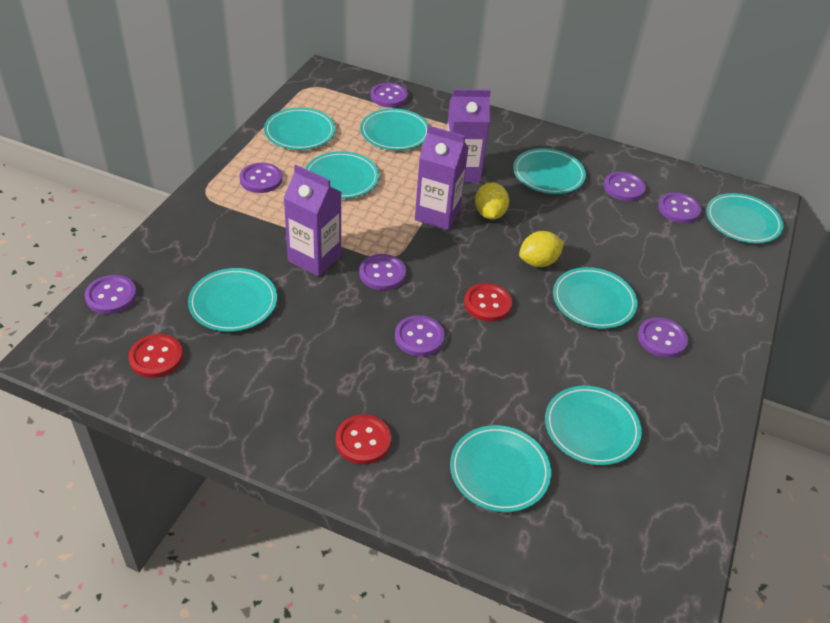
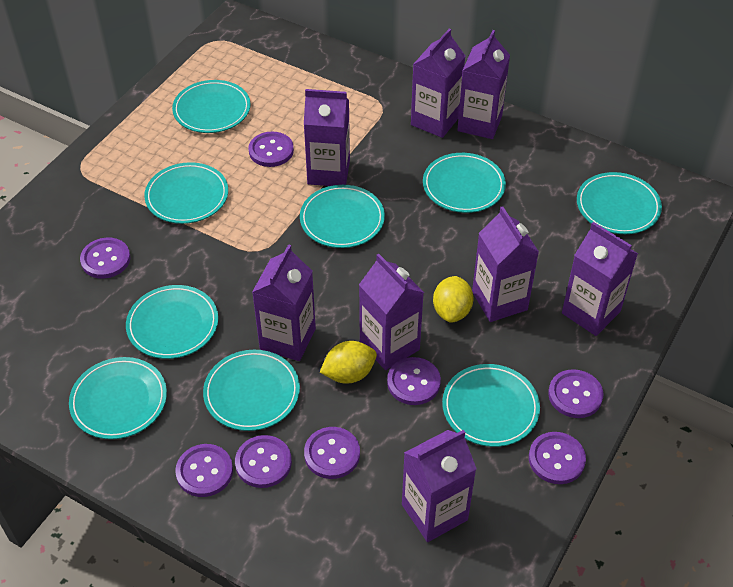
purple carton: 3 -> 8
red button: 3 -> 0

